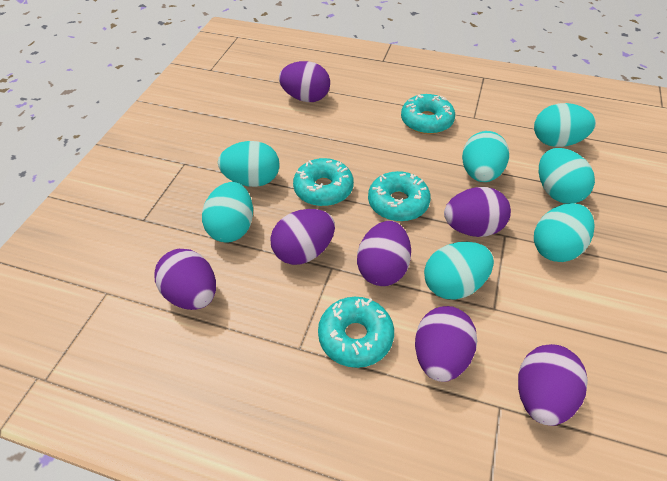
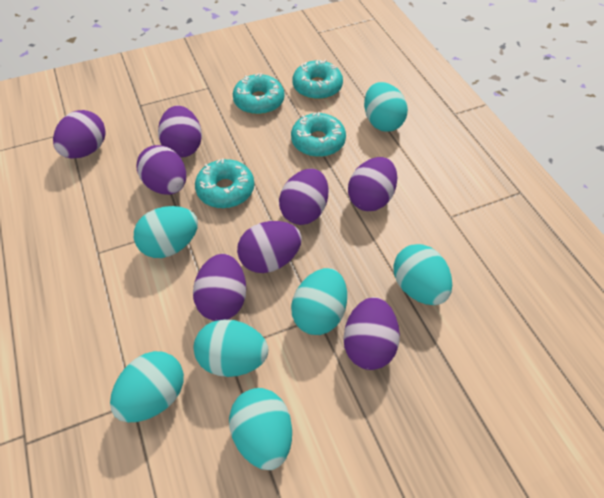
purple egg: 7 -> 8

